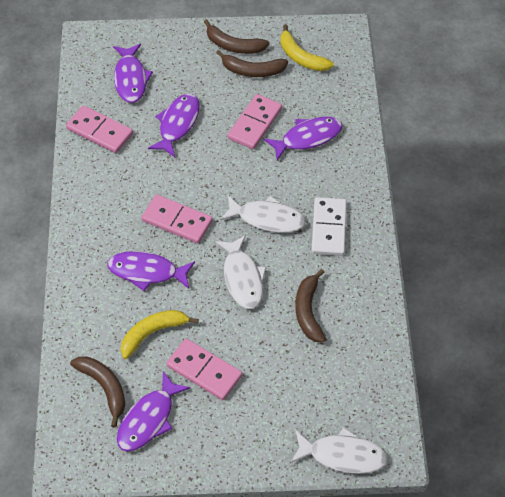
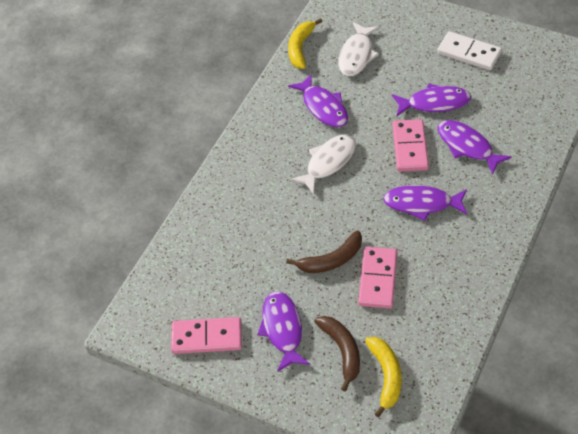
brown banana: 4 -> 2
pink domino: 4 -> 3
white fish: 3 -> 2

